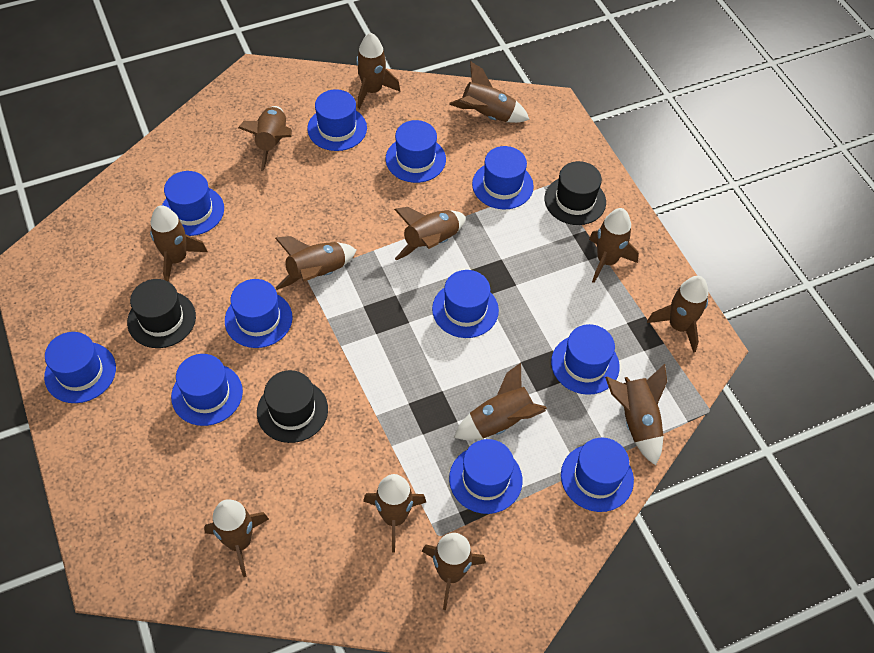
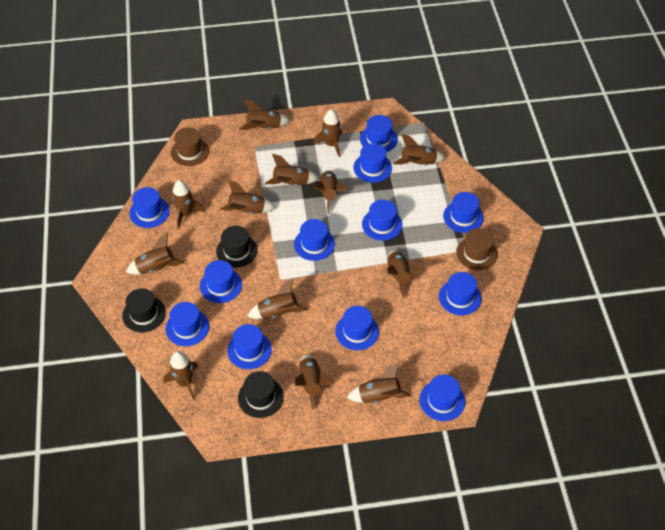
blue hat: 11 -> 12
brown hat: 0 -> 2

